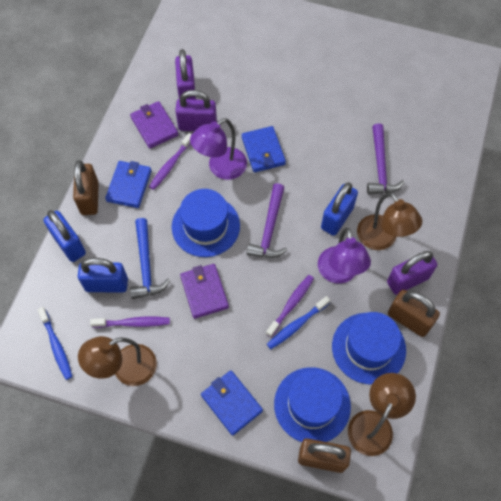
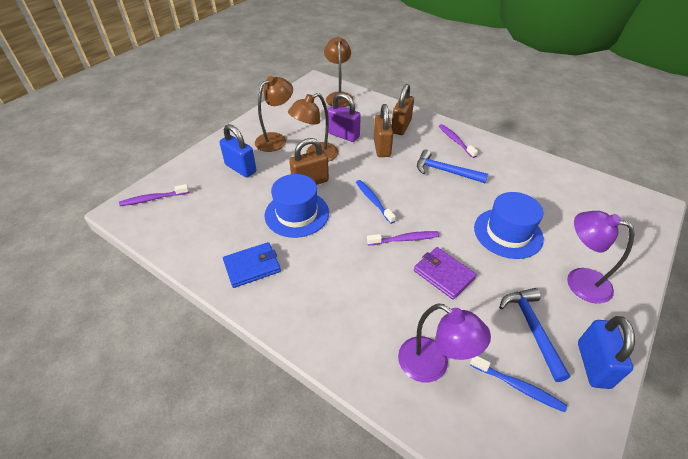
blue hammer: 1 -> 2
blue hat: 3 -> 2
blue padlock: 3 -> 2
blue wallet: 3 -> 1
purple hammer: 2 -> 0
purple padlock: 3 -> 1
purple wallet: 2 -> 1

